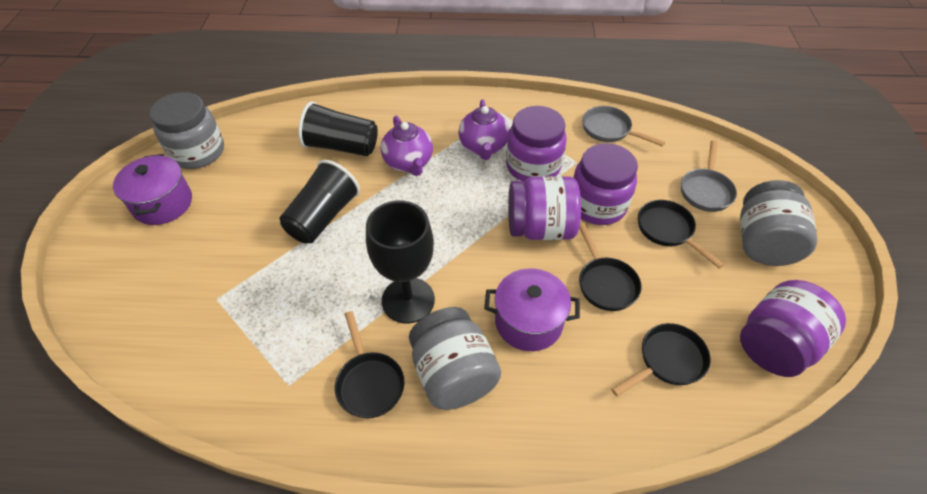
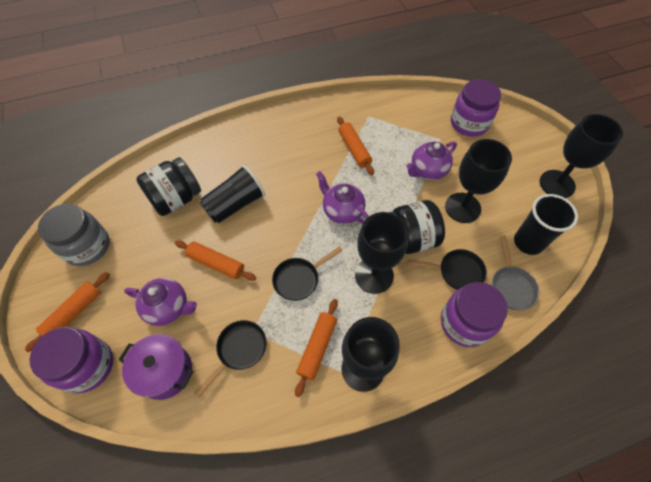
black goblet: 1 -> 4
black jar: 0 -> 2
black pan: 4 -> 3
grey jar: 3 -> 1
grey pan: 2 -> 1
orange rolling pin: 0 -> 4
purple jar: 4 -> 3
purple pot: 2 -> 1
purple teapot: 2 -> 3

